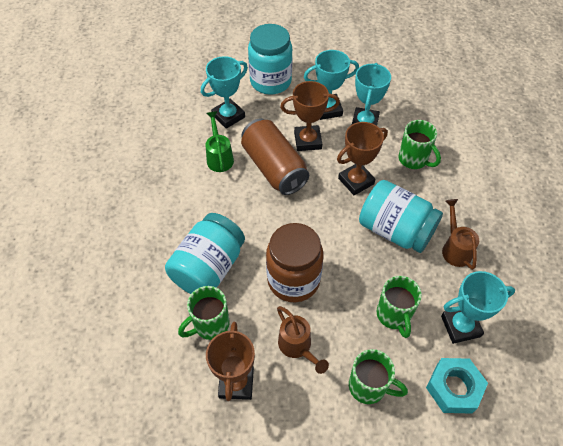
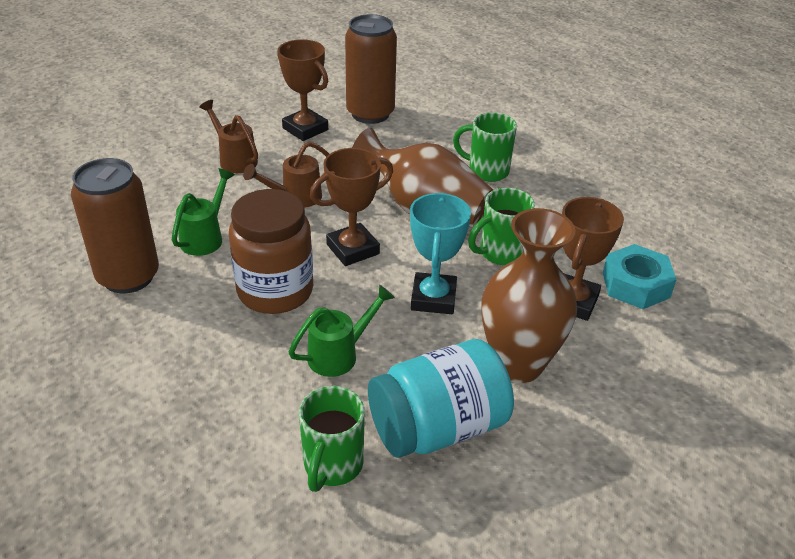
brown can: 1 -> 2
brown vase: 0 -> 2
green mug: 4 -> 3
green watering can: 1 -> 2
turquoise jar: 3 -> 1
turquoise trophy: 4 -> 1

